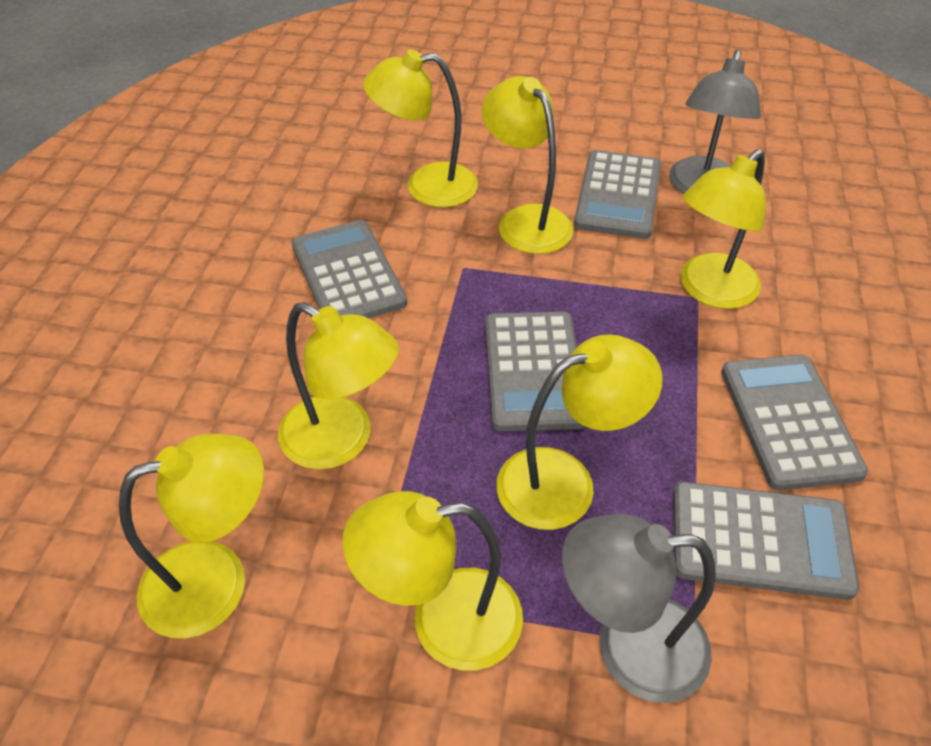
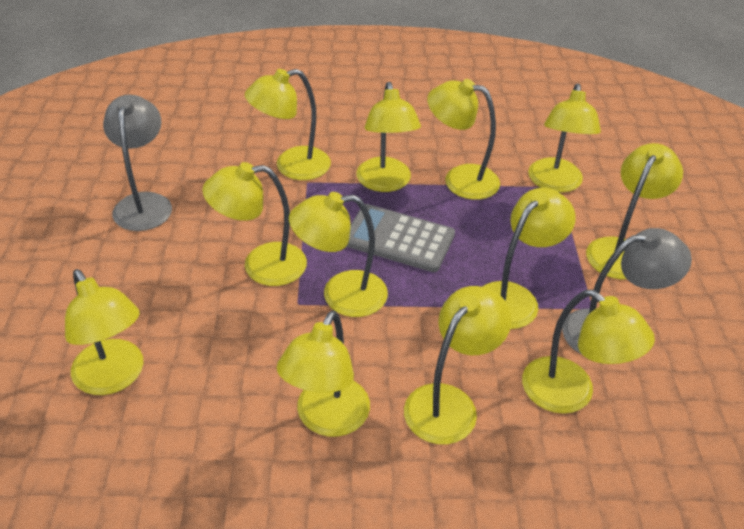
grey calculator: 5 -> 1
yellow lamp: 7 -> 12

